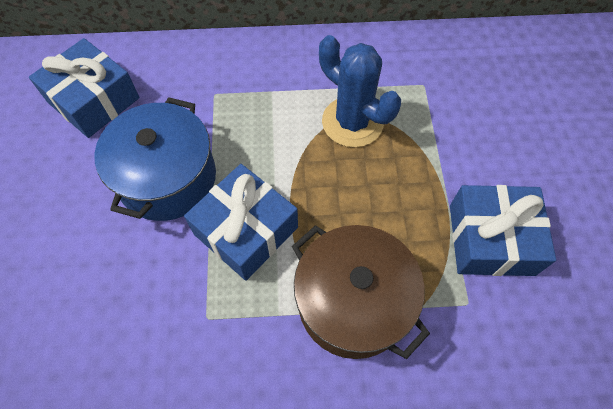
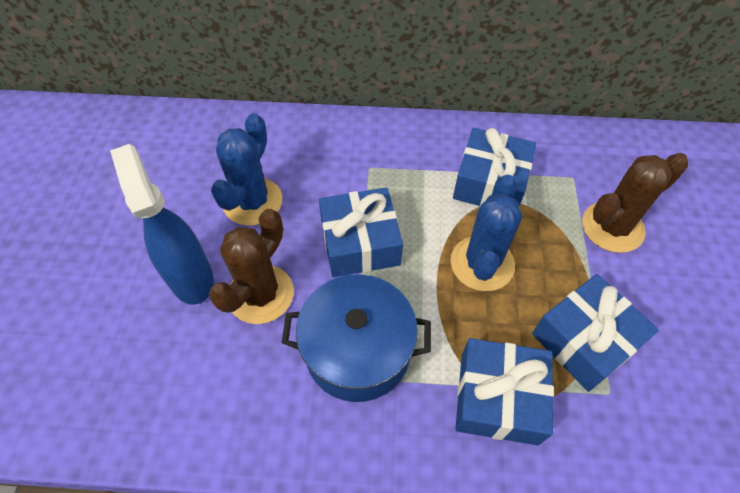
blue cactus: 1 -> 2
blue gift: 3 -> 4
blue spray bottle: 0 -> 1
brown cactus: 0 -> 2
brown pot: 1 -> 0

